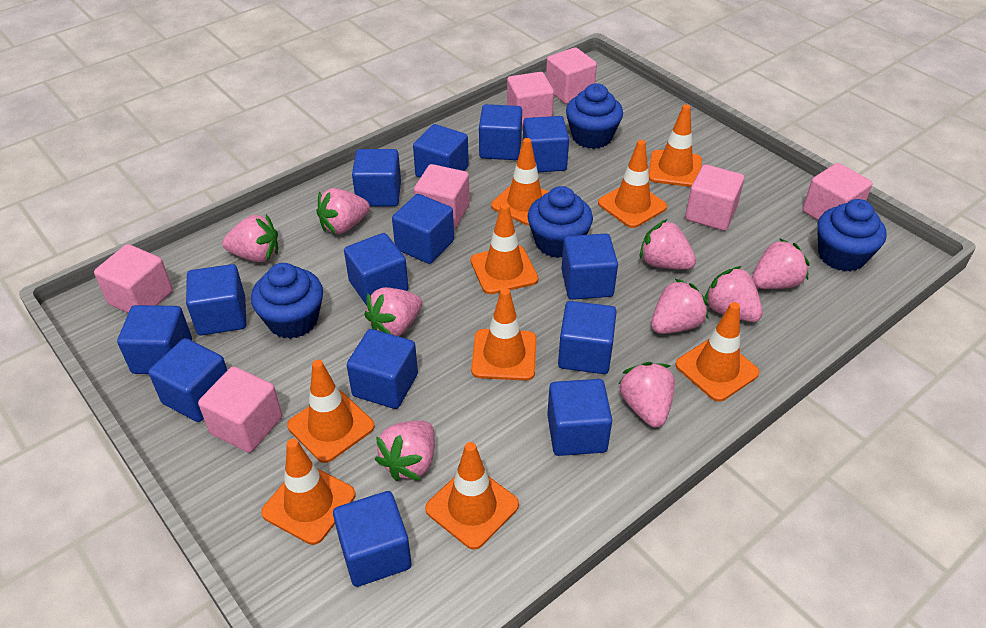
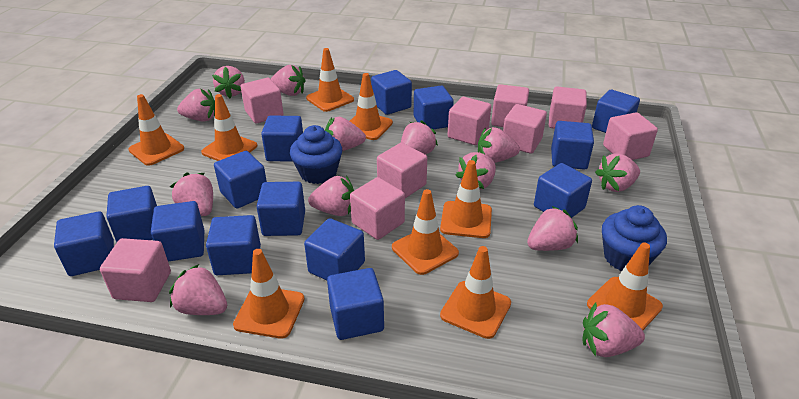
blue cupcake: 4 -> 2
pink cube: 7 -> 9
pink strawberry: 9 -> 13

